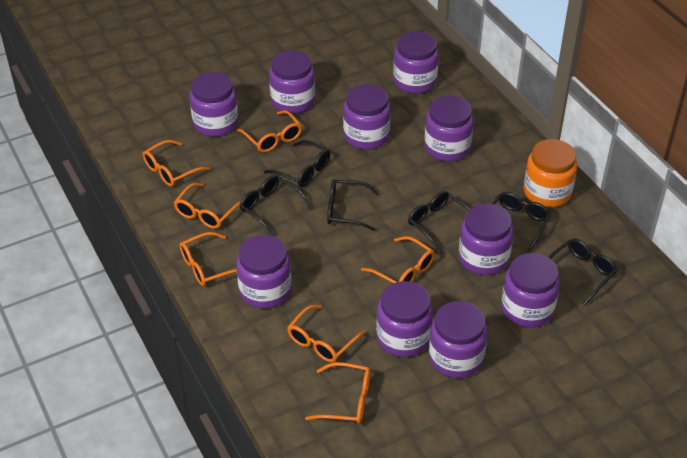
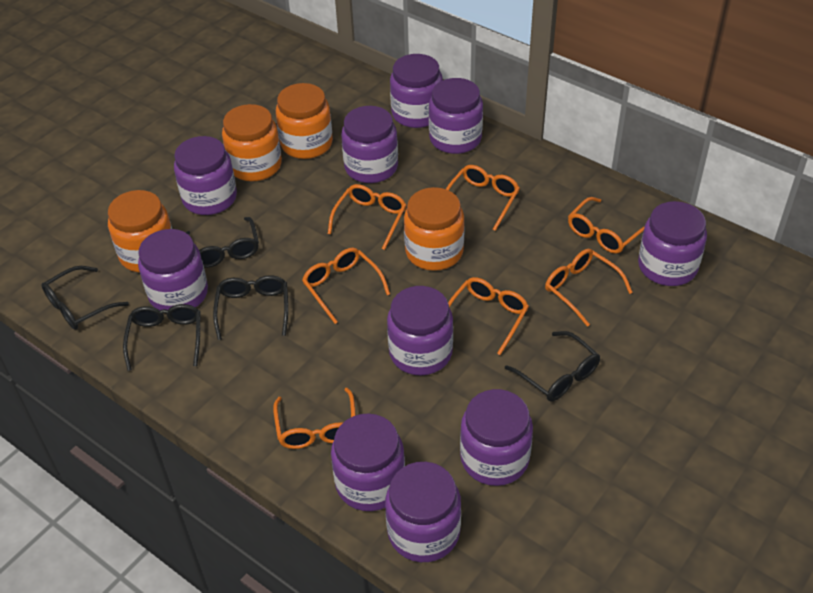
black glasses: 6 -> 5
orange jar: 1 -> 4

